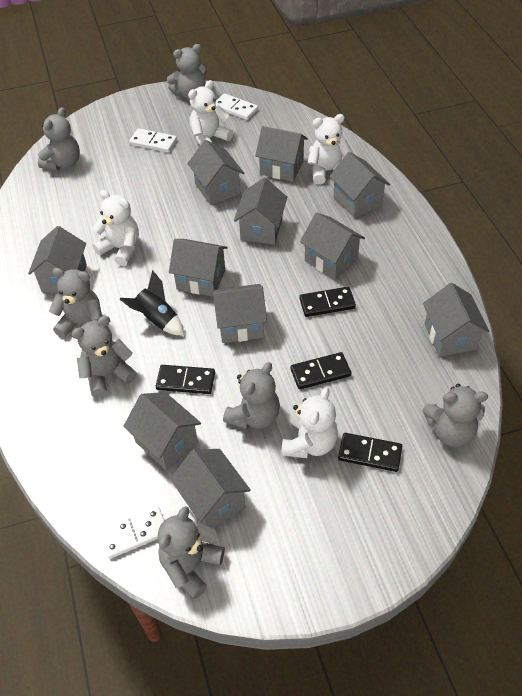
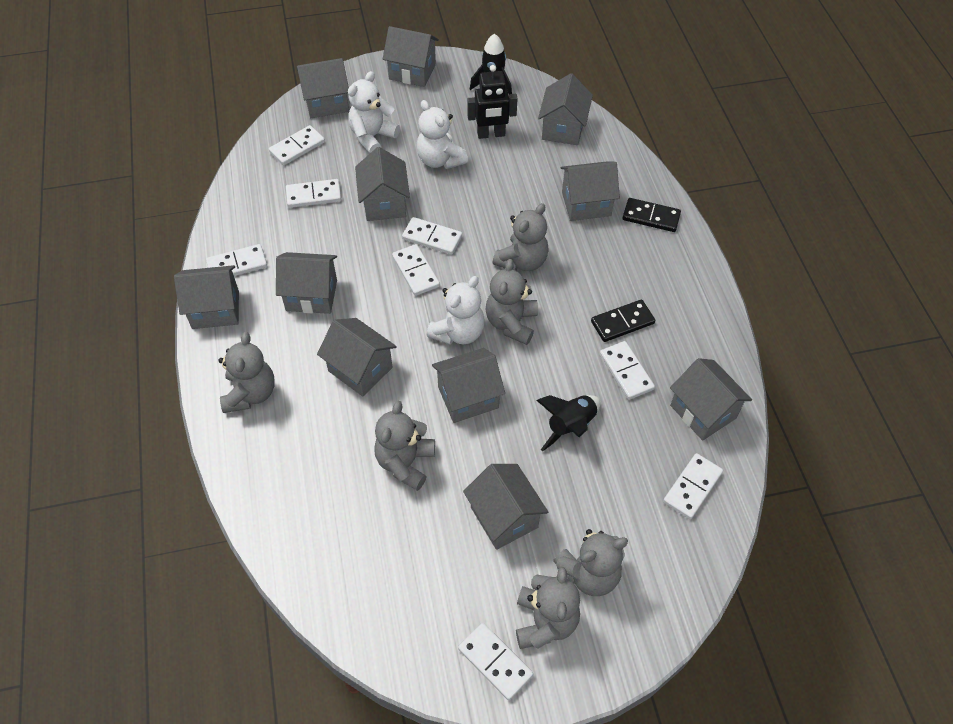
black domino: 4 -> 2
black robot: 0 -> 1
black rocket: 1 -> 2
grey teddy bear: 7 -> 6
white domino: 3 -> 8
white teddy bear: 4 -> 3

